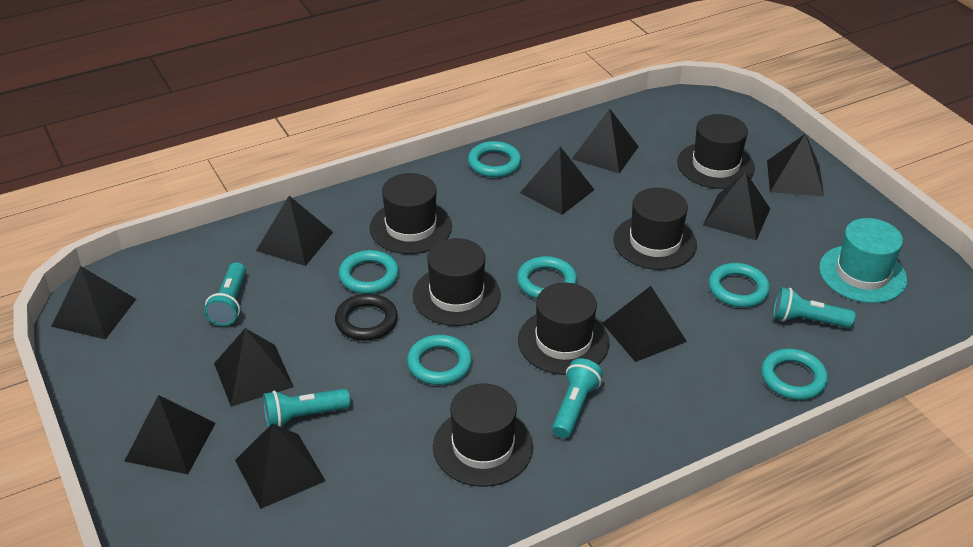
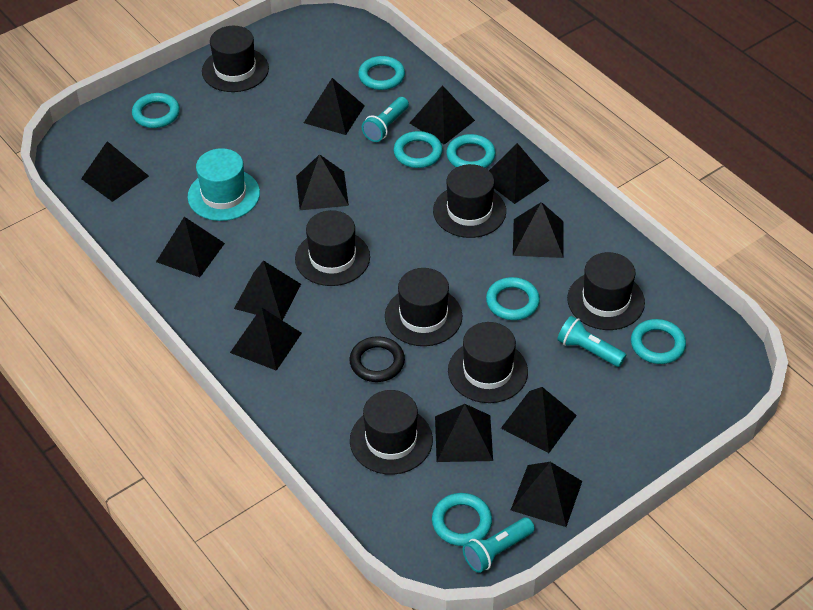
black hat: 6 -> 7
black pyramid: 10 -> 12
turquoise flashlight: 4 -> 3
turquoise ring: 6 -> 7

